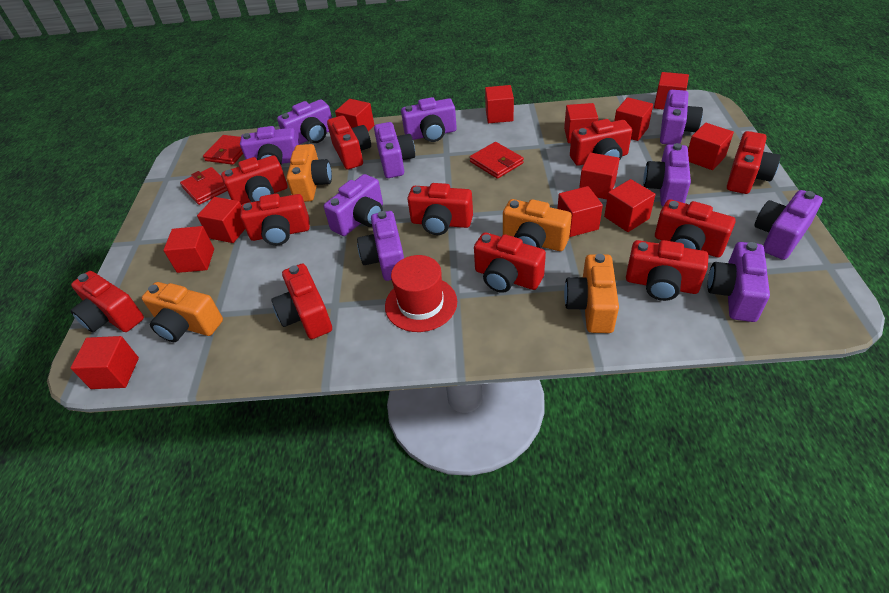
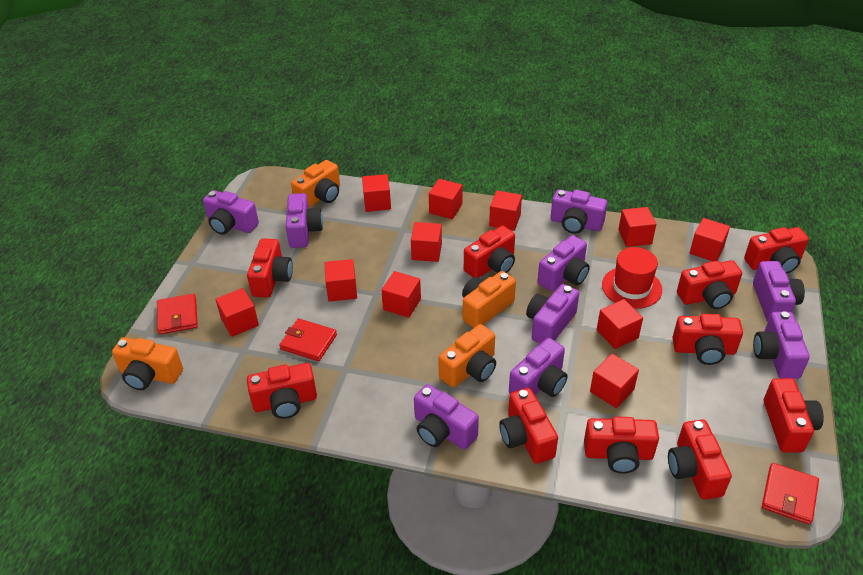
purple camera: 10 -> 9
red camera: 11 -> 10
red cube: 12 -> 11

